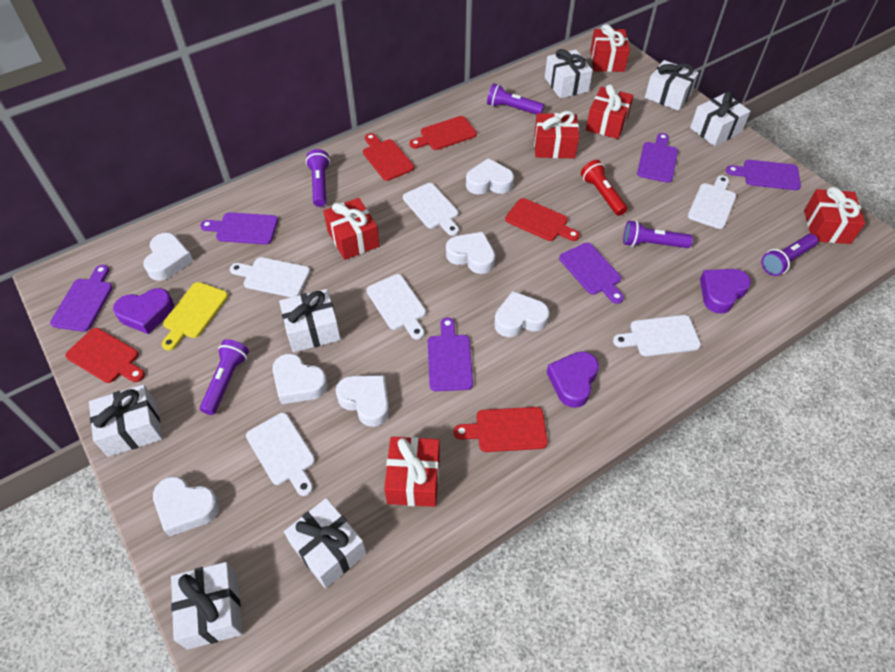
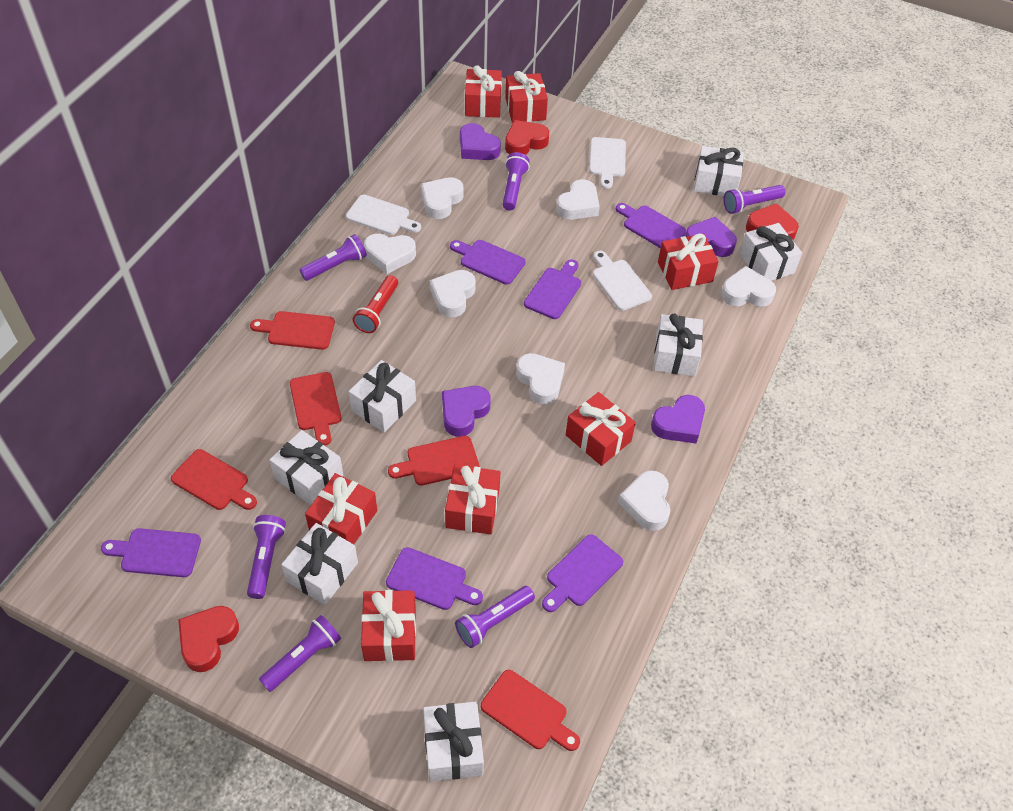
purple flashlight: 5 -> 6
purple heart: 3 -> 4
red gift: 6 -> 7
red heart: 0 -> 3
white cutting board: 6 -> 3
yellow cutting board: 1 -> 0

